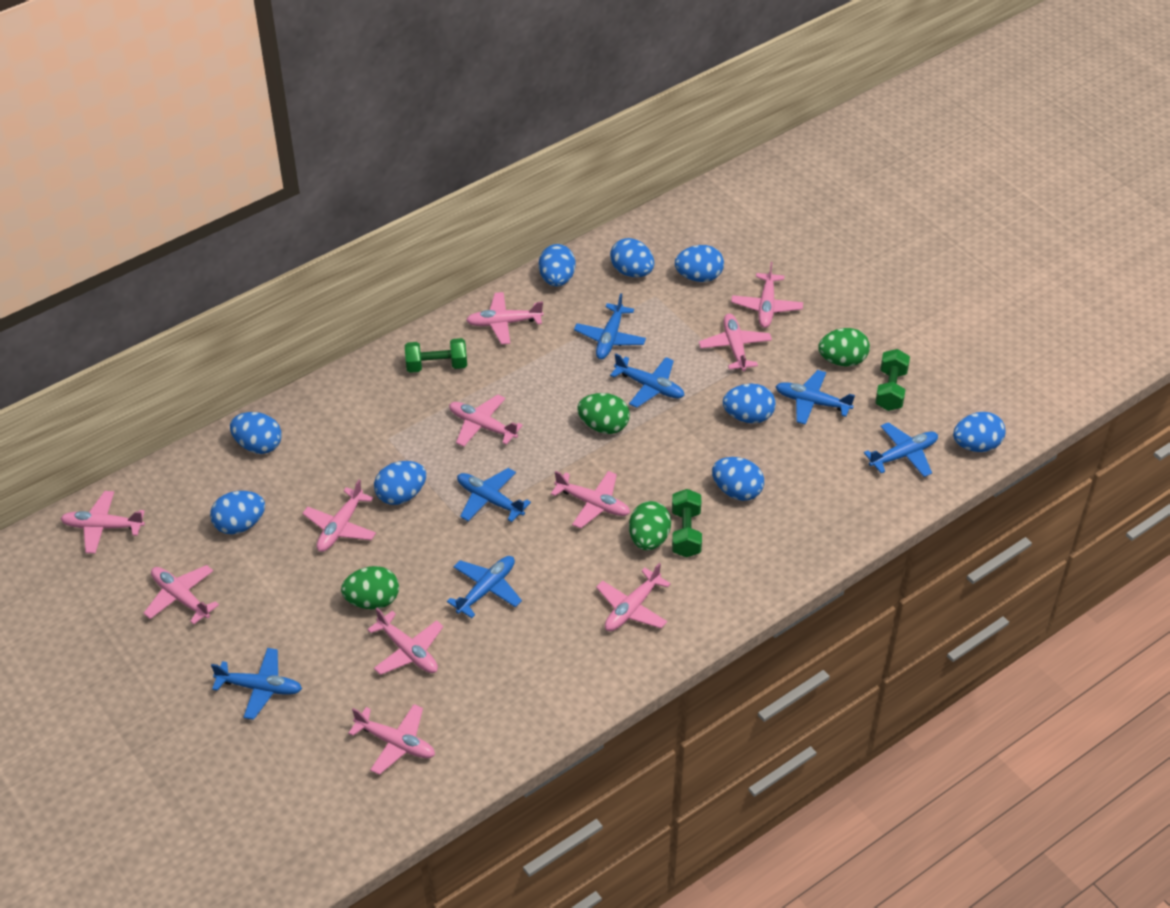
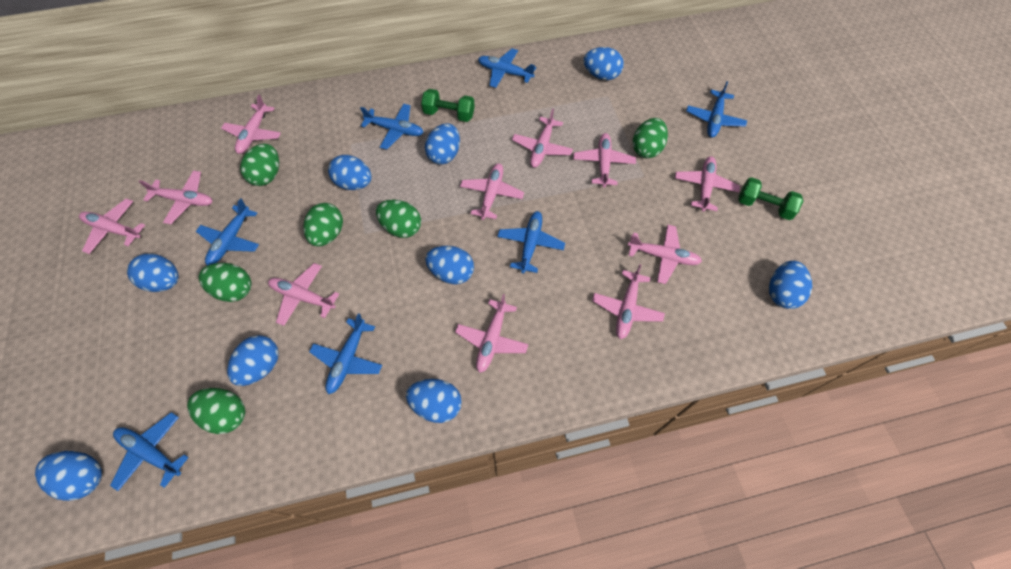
green dumbbell: 3 -> 2
green egg: 4 -> 6

